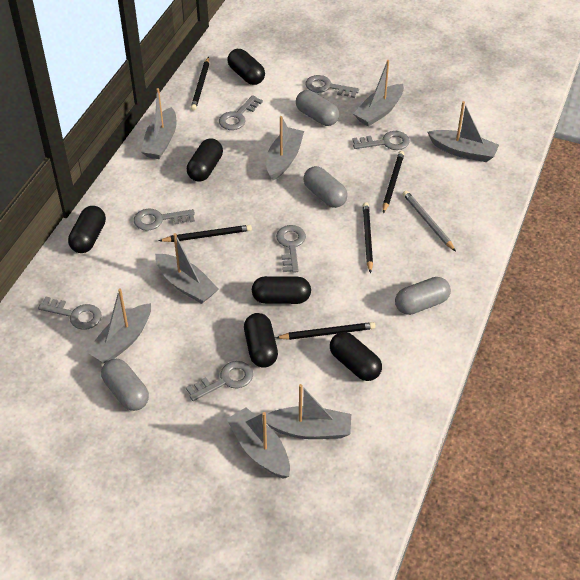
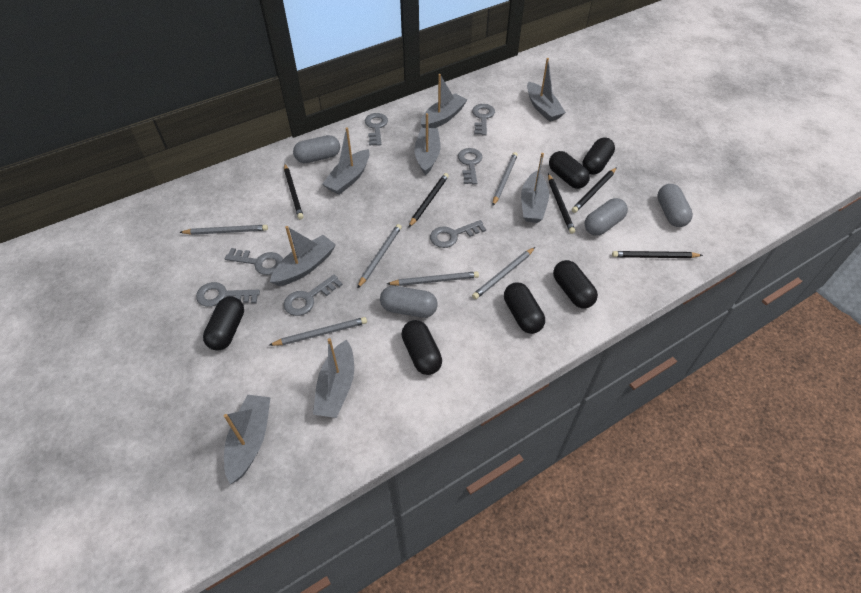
grey pencil: 1 -> 6

